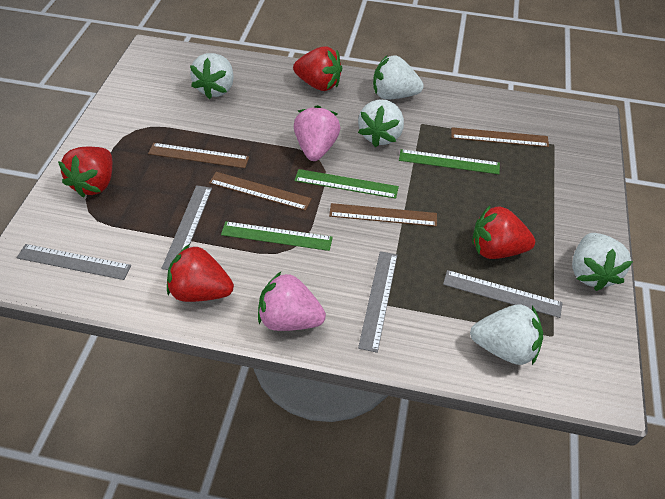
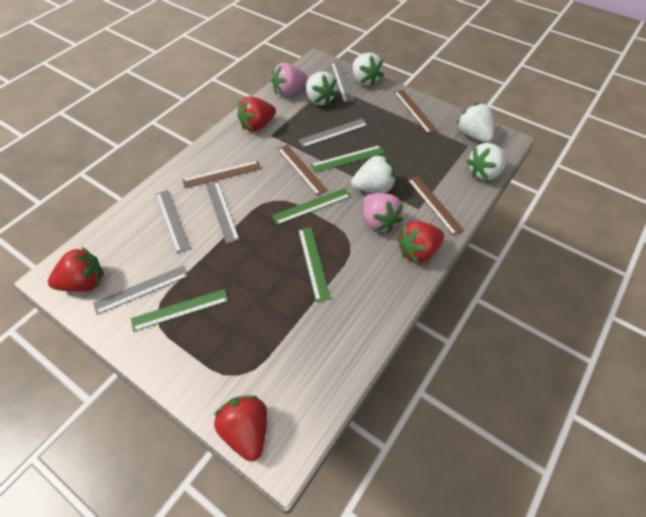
green ruler: 3 -> 4
grey ruler: 4 -> 5

